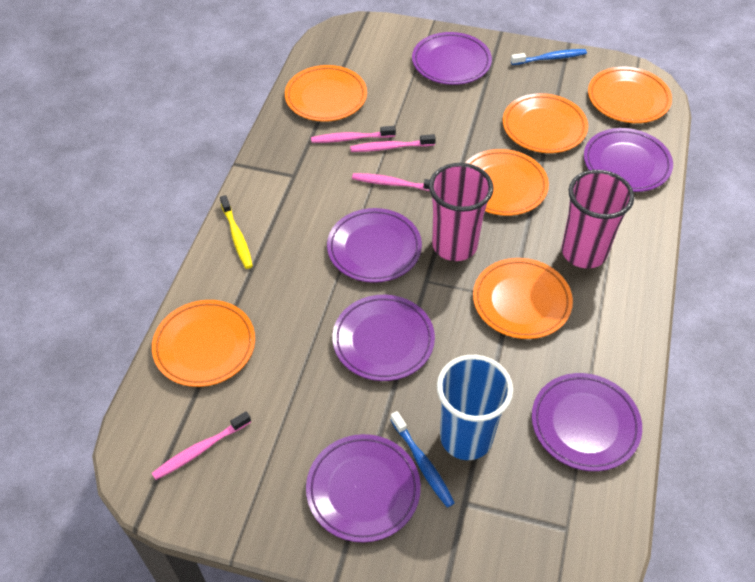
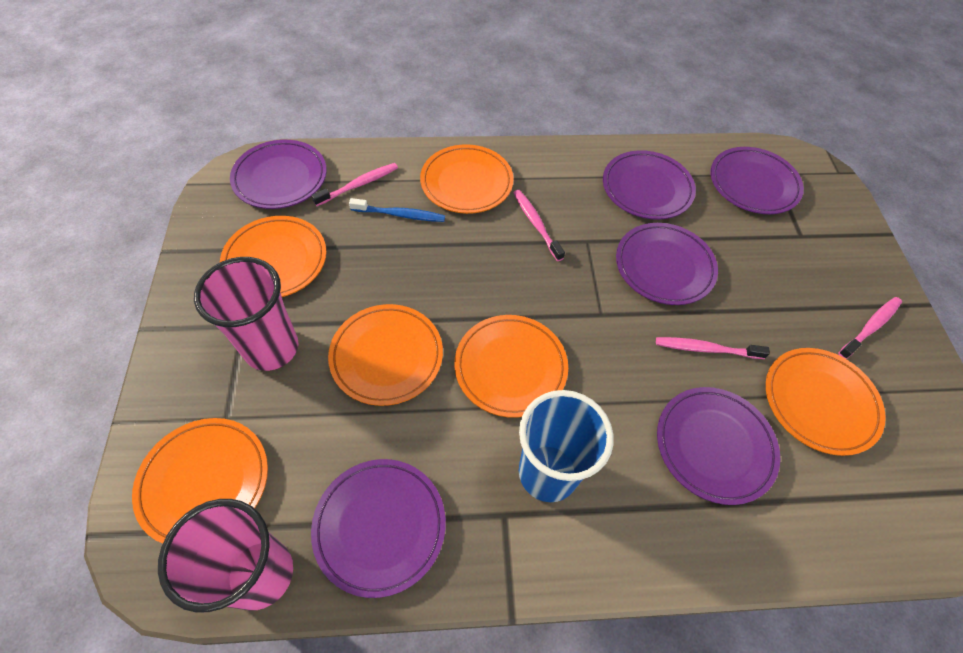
blue toothbrush: 2 -> 1
yellow toothbrush: 1 -> 0

